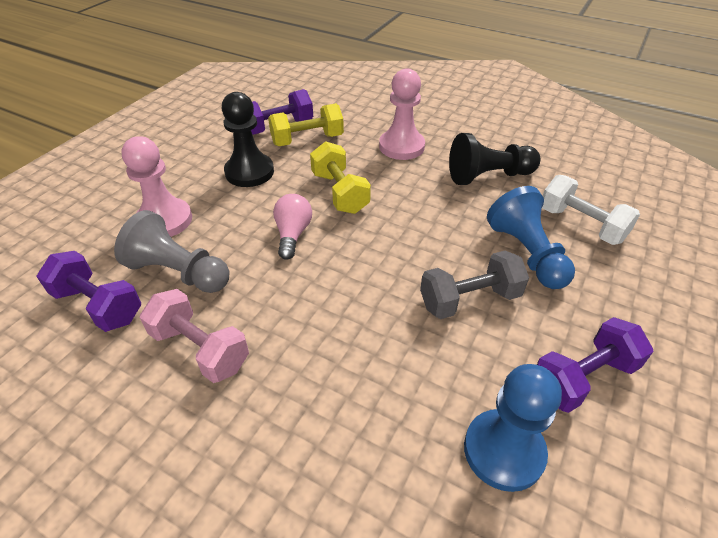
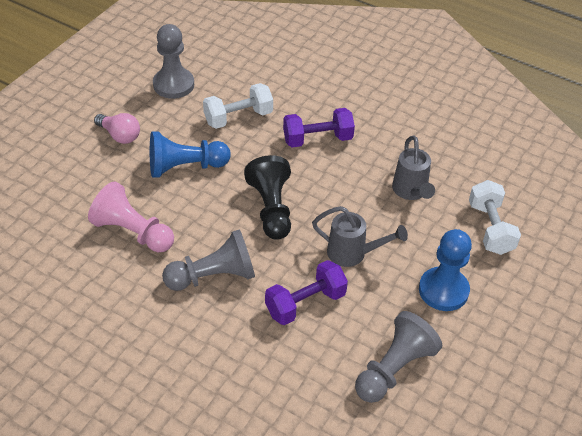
black pawn: 2 -> 1
grey dumbbell: 1 -> 0
grey pawn: 1 -> 3
grey watering can: 0 -> 2
pink dumbbell: 1 -> 0
pink pawn: 2 -> 1
purple dumbbell: 3 -> 2
white dumbbell: 1 -> 2
yellow dumbbell: 2 -> 0

